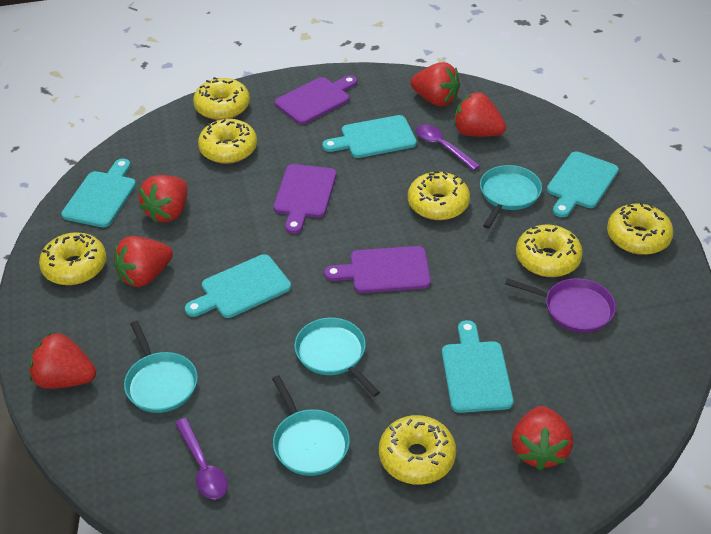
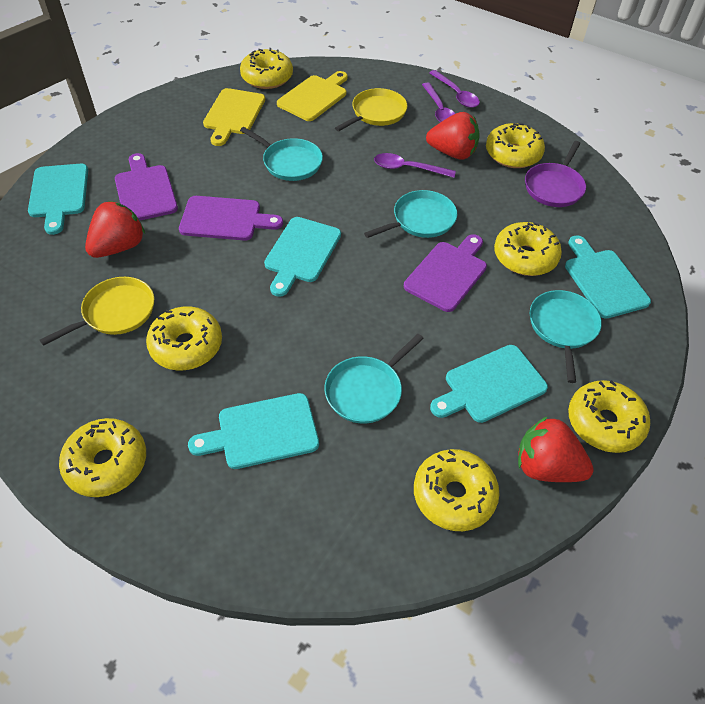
purple spoon: 2 -> 3
red strawberry: 6 -> 3
yellow cutting board: 0 -> 2
yellow pan: 0 -> 2

